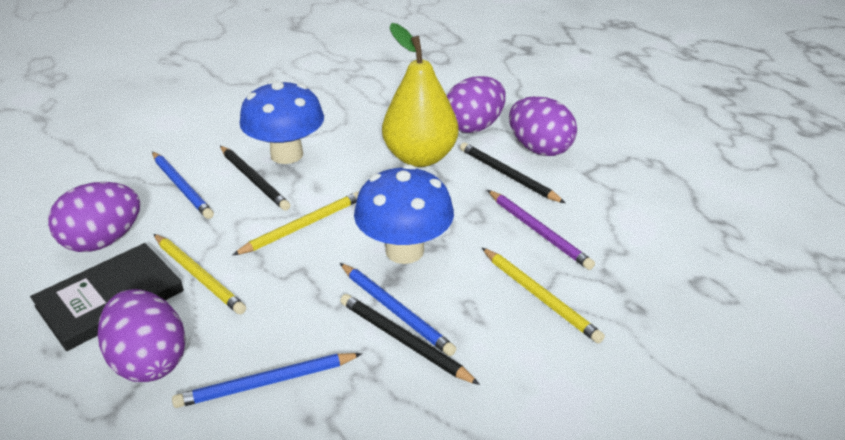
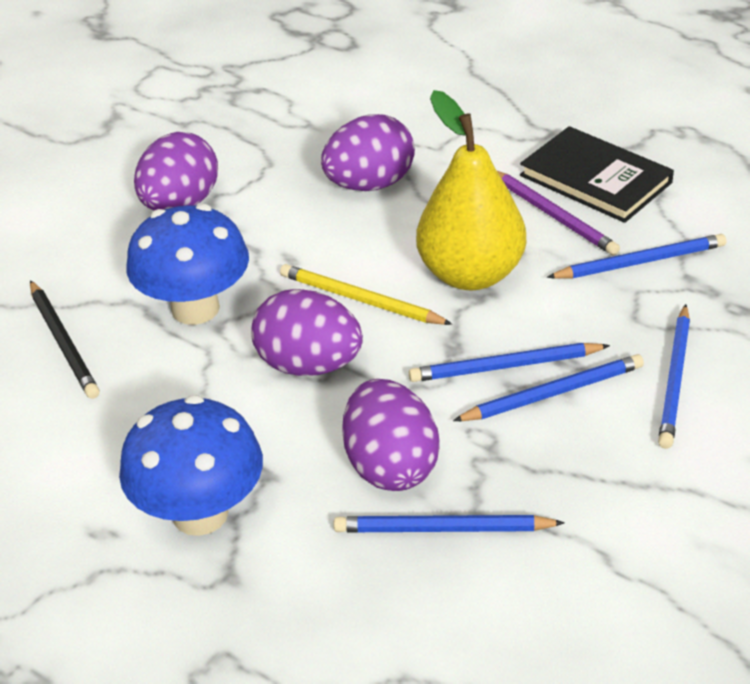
black pencil: 3 -> 1
blue pencil: 3 -> 5
yellow pencil: 3 -> 1

